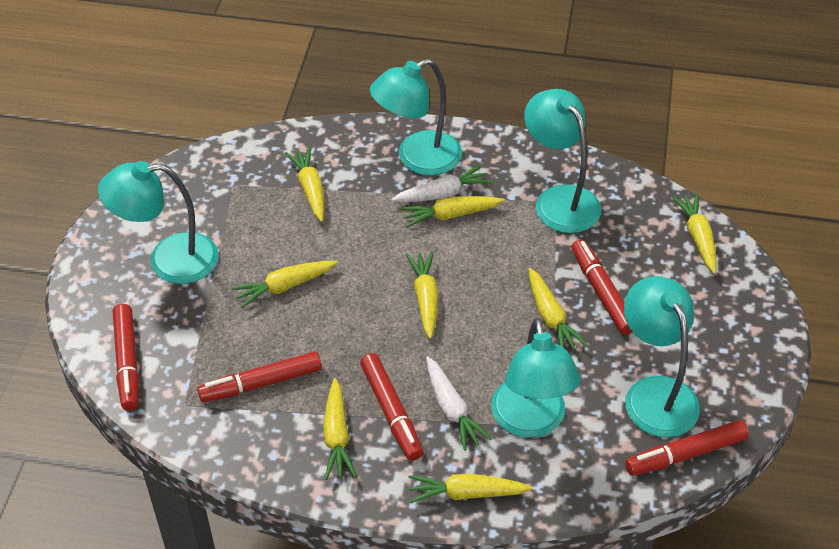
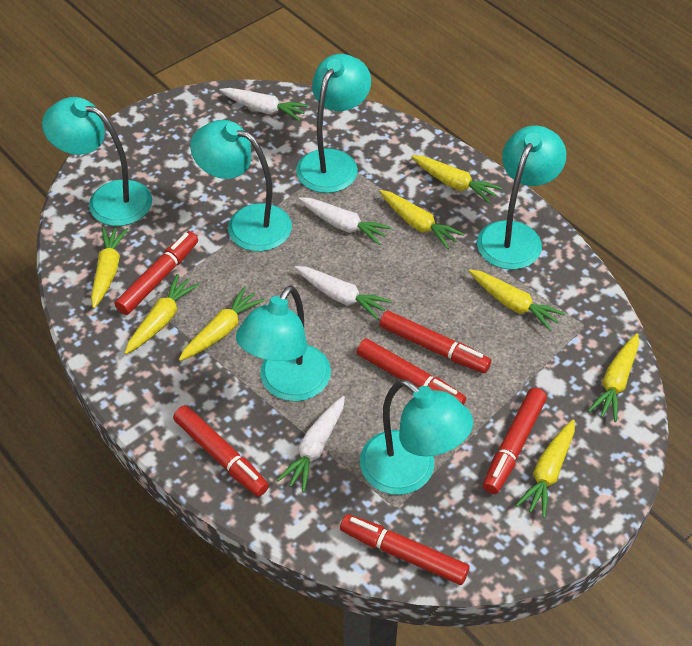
red marker: 5 -> 6
turquoise lamp: 5 -> 6
white carrot: 2 -> 4

